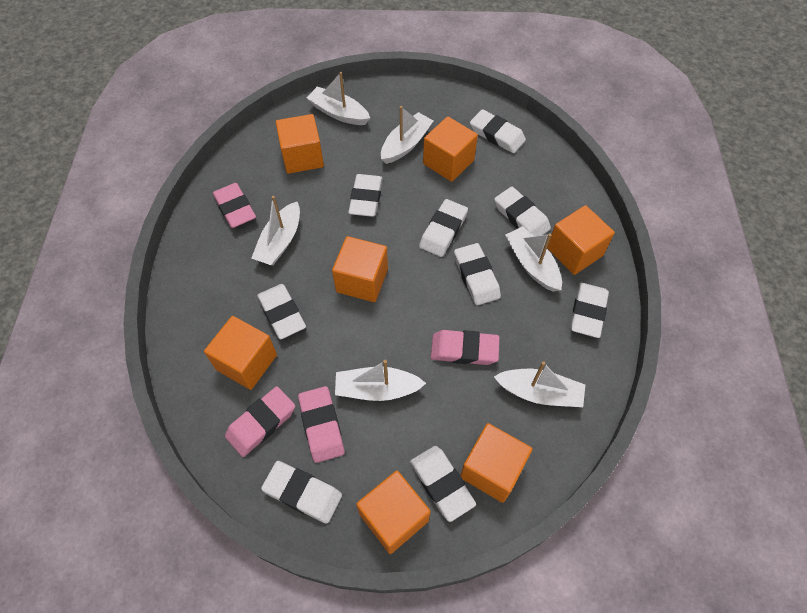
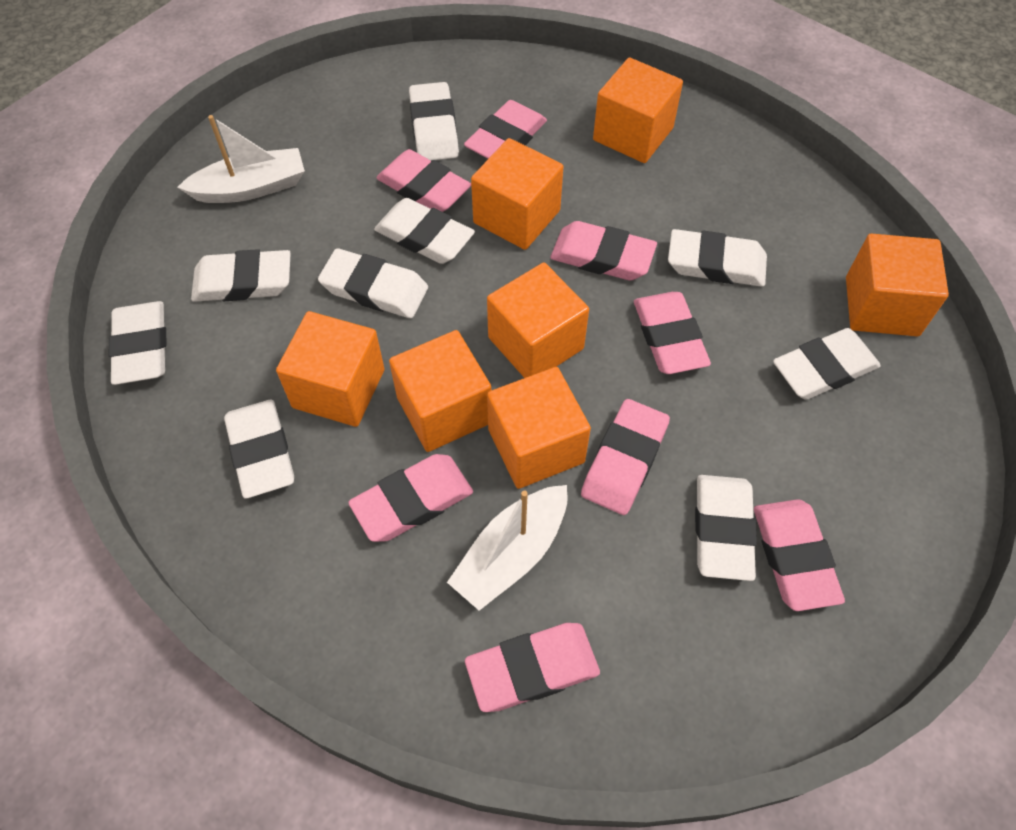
pink eraser: 4 -> 8
white boat: 6 -> 2

